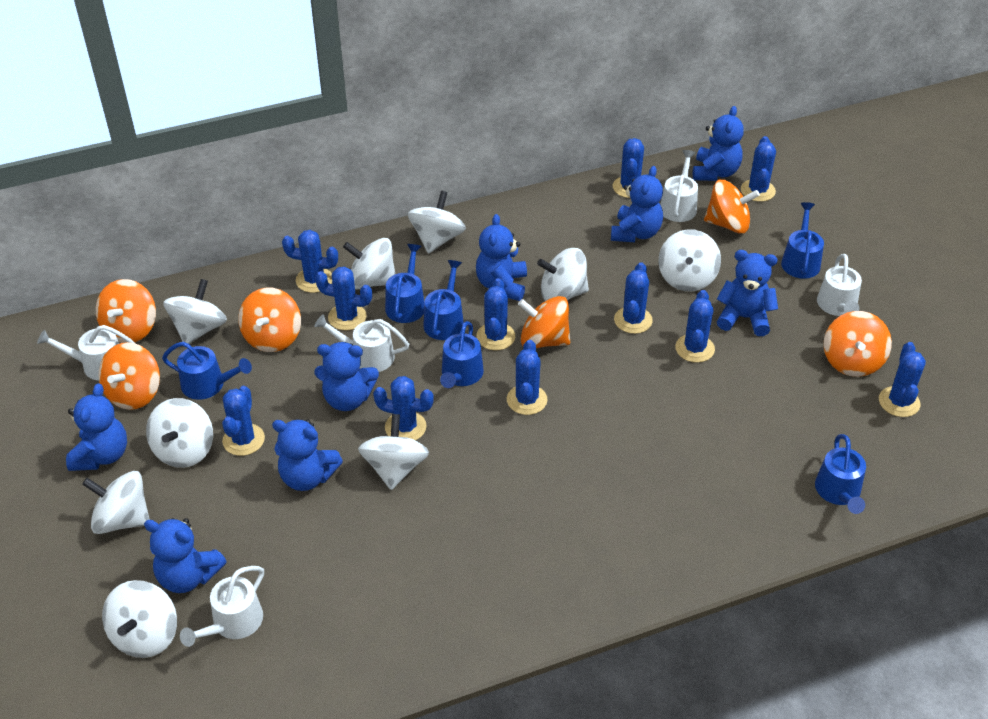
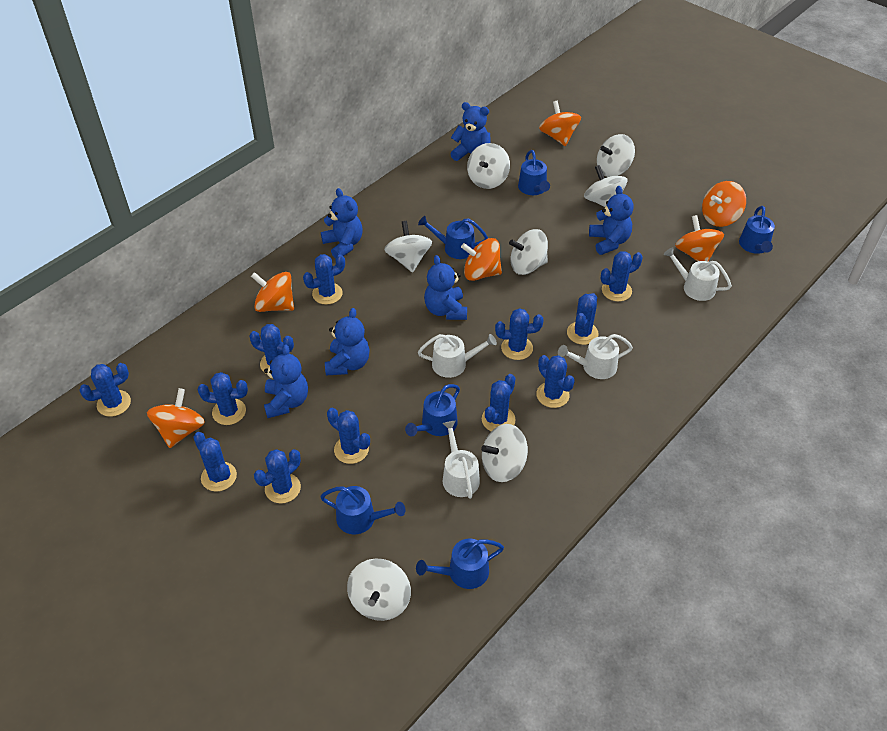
blue cactus: 11 -> 12
blue teddy bear: 8 -> 6
white spinning top: 9 -> 7
white watering can: 5 -> 4

